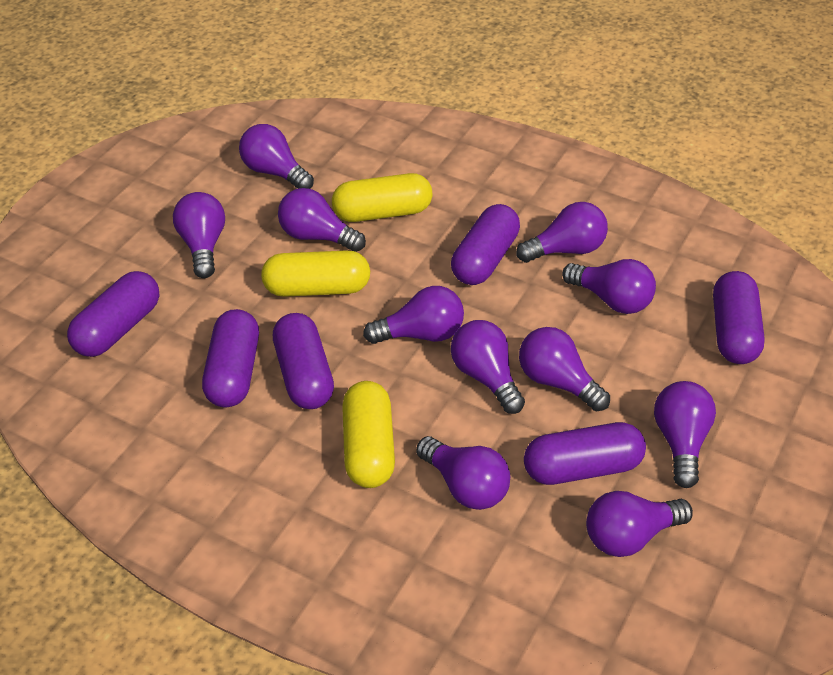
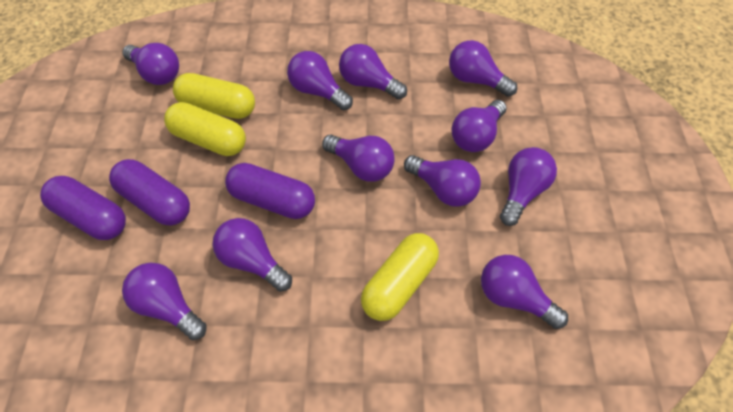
purple capsule: 6 -> 3

